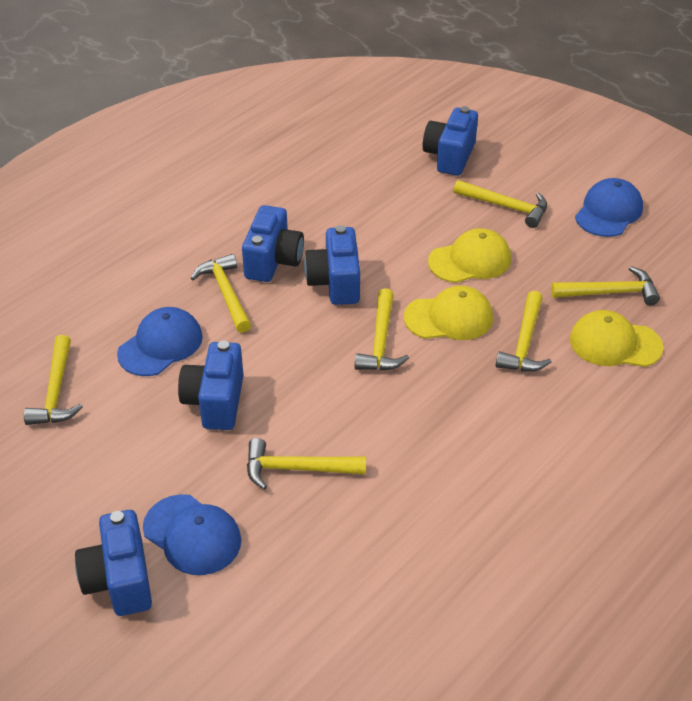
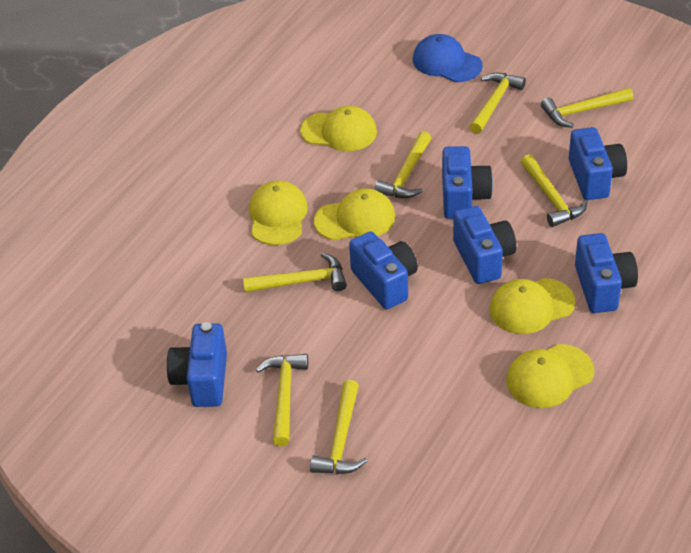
blue camera: 5 -> 6
blue cap: 3 -> 1
yellow cap: 3 -> 5

